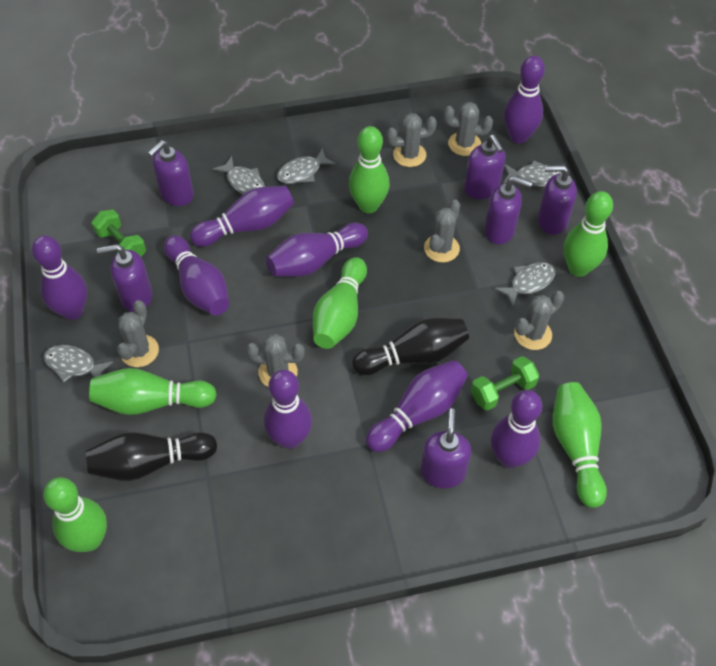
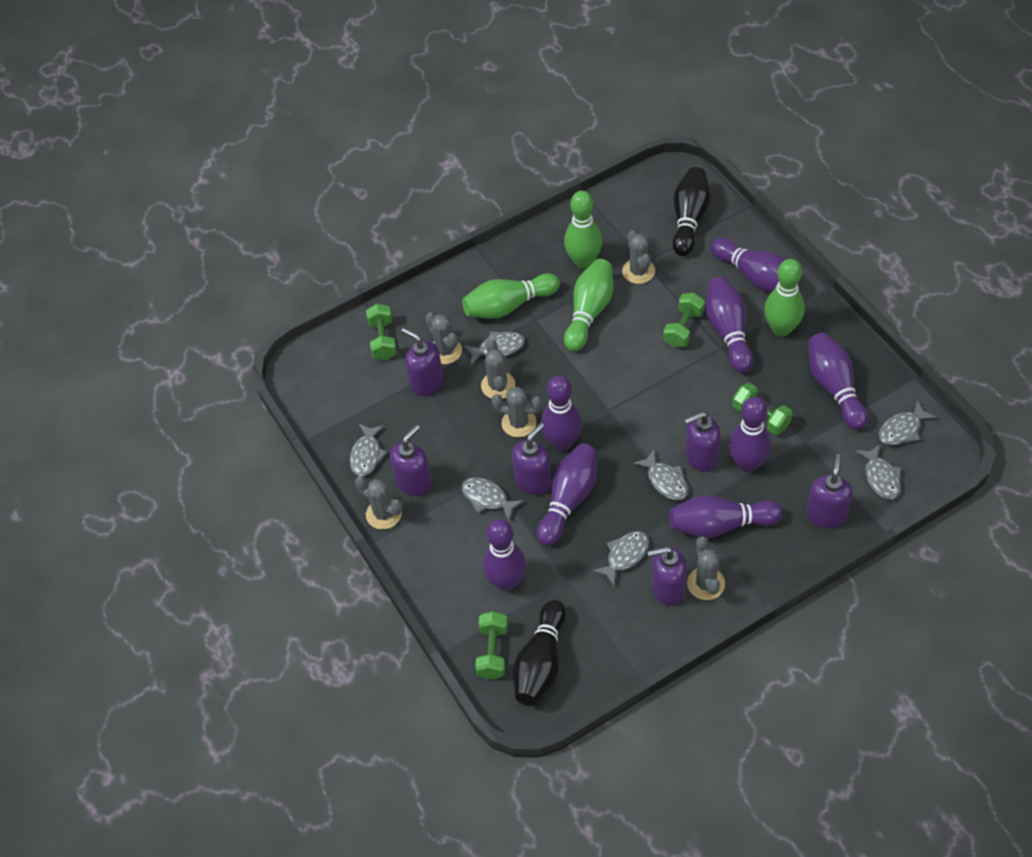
green bowling pin: 6 -> 4
green dumbbell: 2 -> 4
grey fish: 5 -> 7

